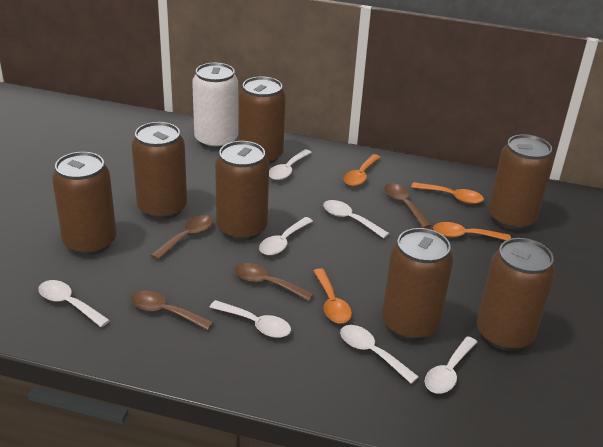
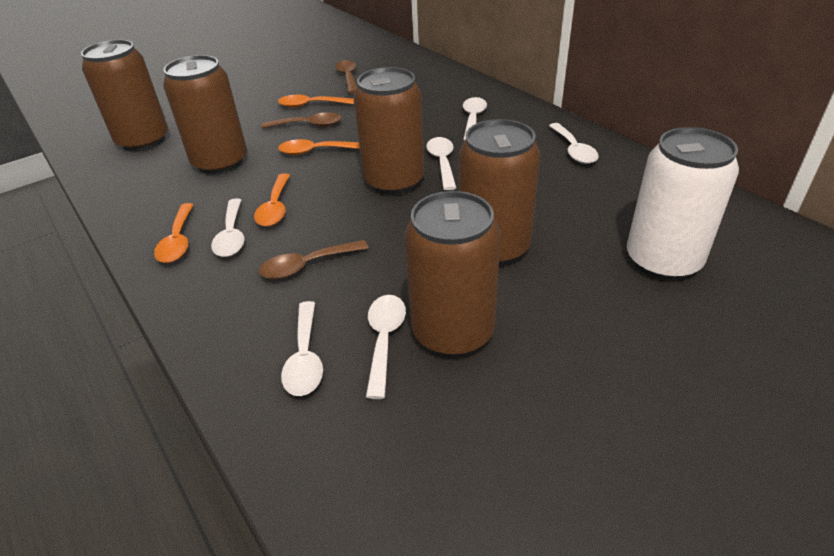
brown can: 7 -> 5
brown spoon: 4 -> 3
white spoon: 7 -> 6

